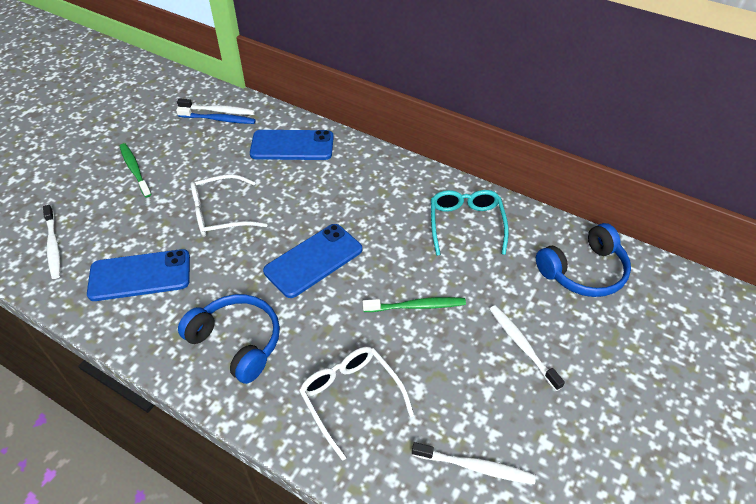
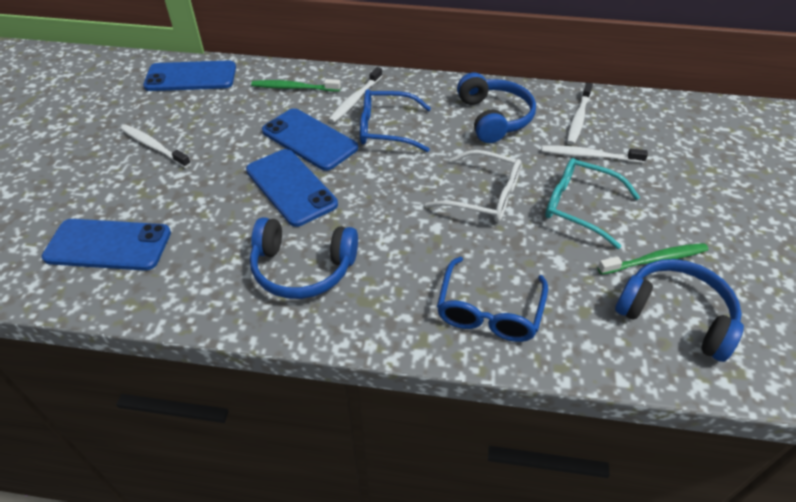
blue glasses: 0 -> 2
blue headphones: 2 -> 3
blue phone: 3 -> 4
blue toothbrush: 1 -> 0
white glasses: 2 -> 1

